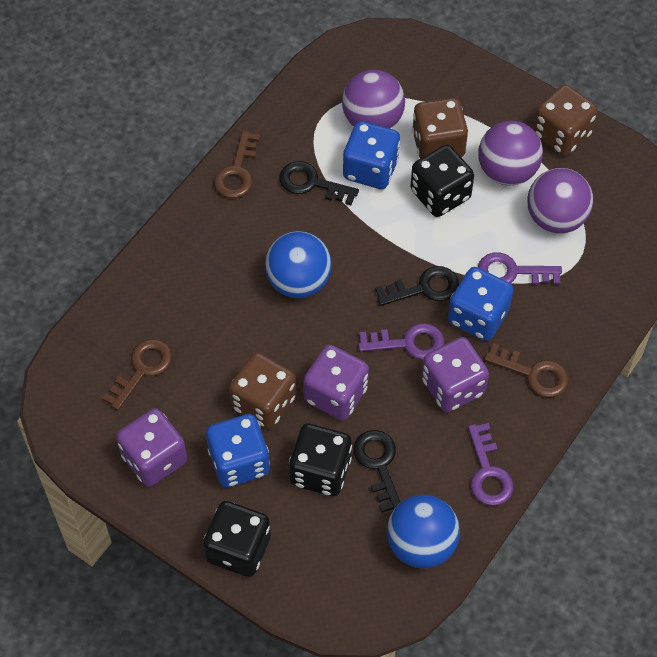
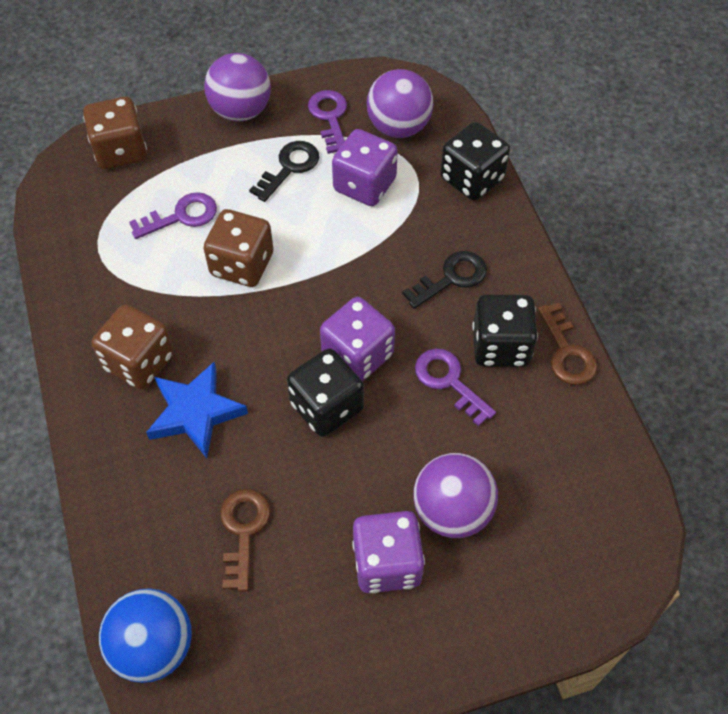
black key: 3 -> 2
blue ball: 2 -> 1
blue dice: 3 -> 0
blue star: 0 -> 1
brown key: 3 -> 2

